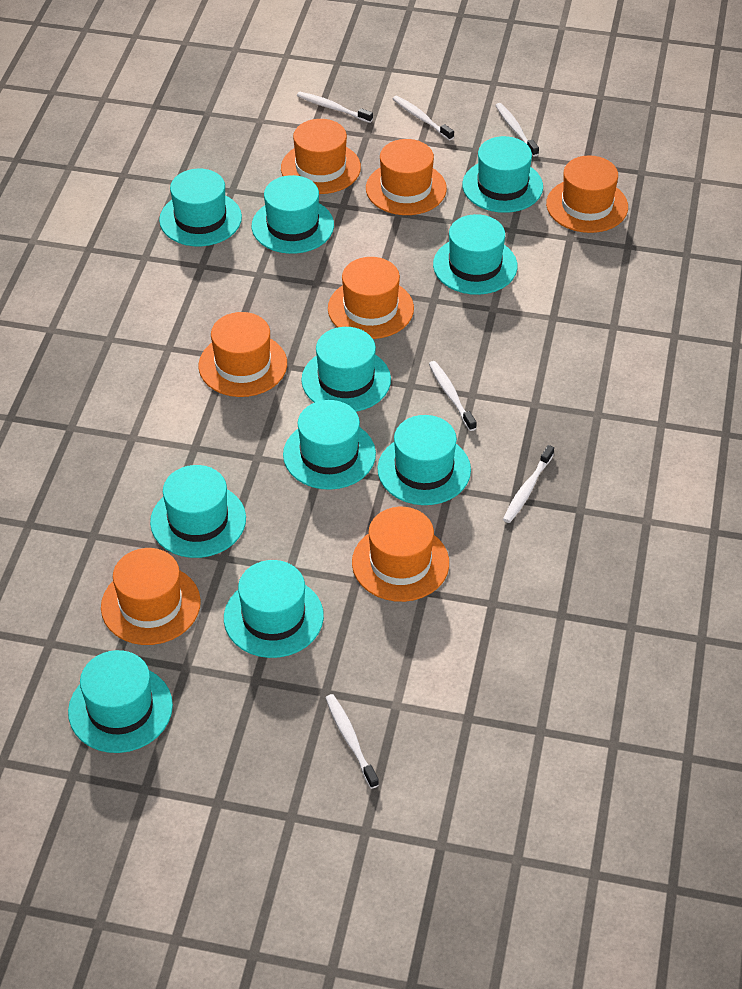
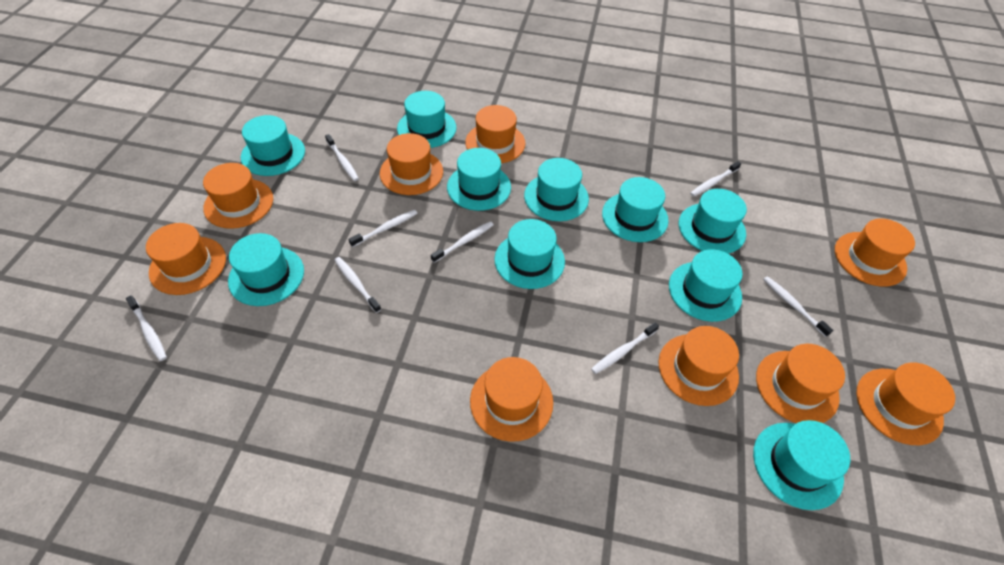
orange hat: 7 -> 9
white toothbrush: 6 -> 8

